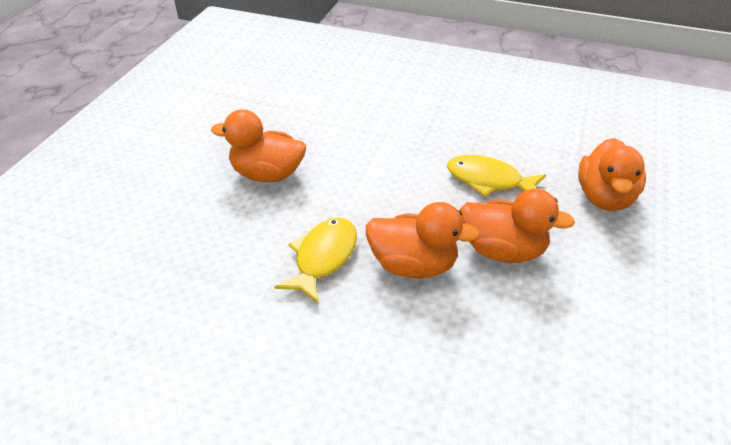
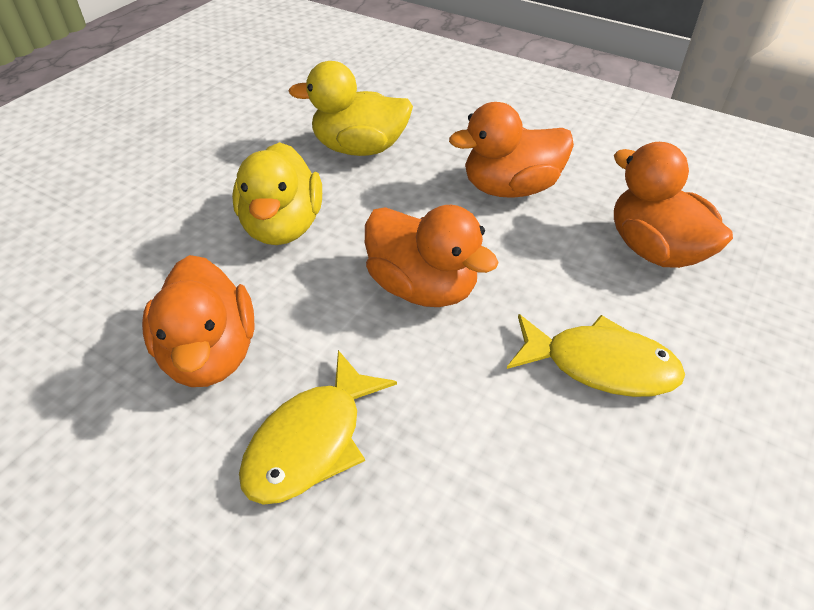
yellow duck: 0 -> 2

